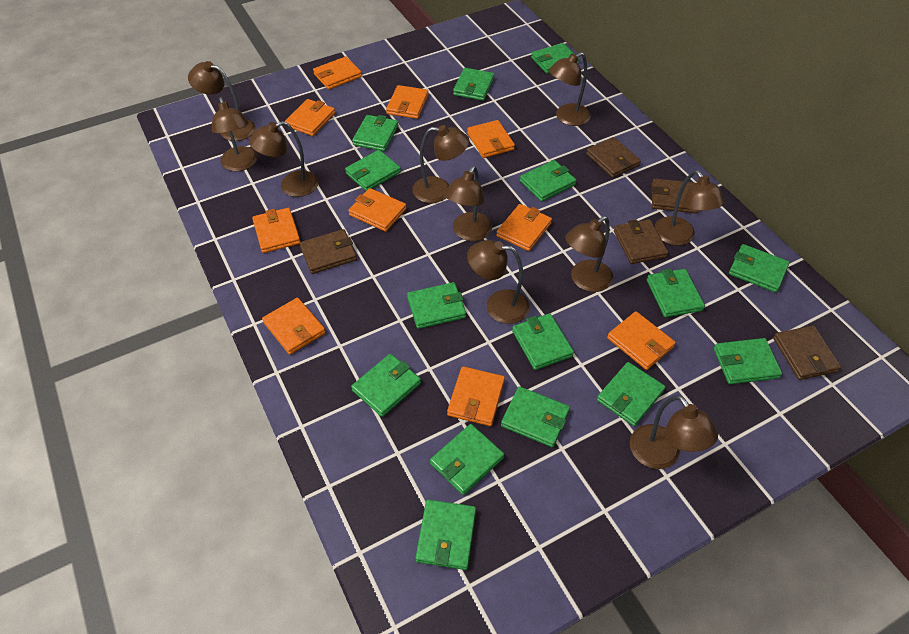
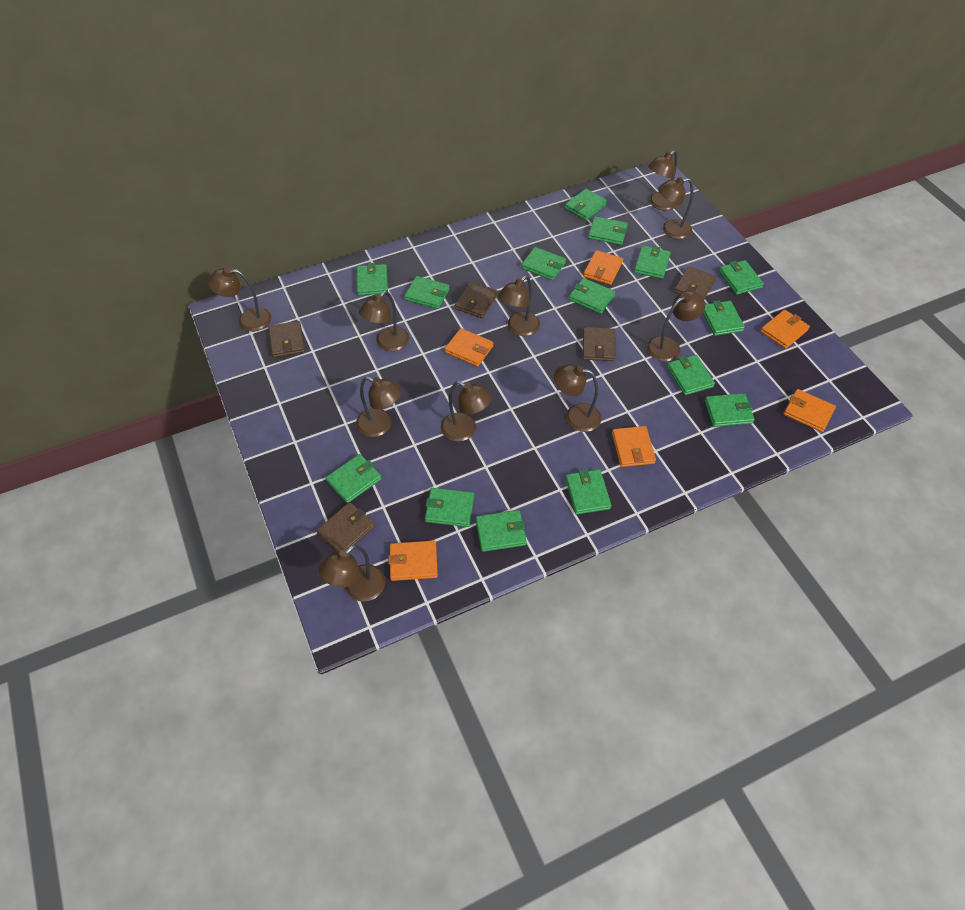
orange wallet: 10 -> 6

